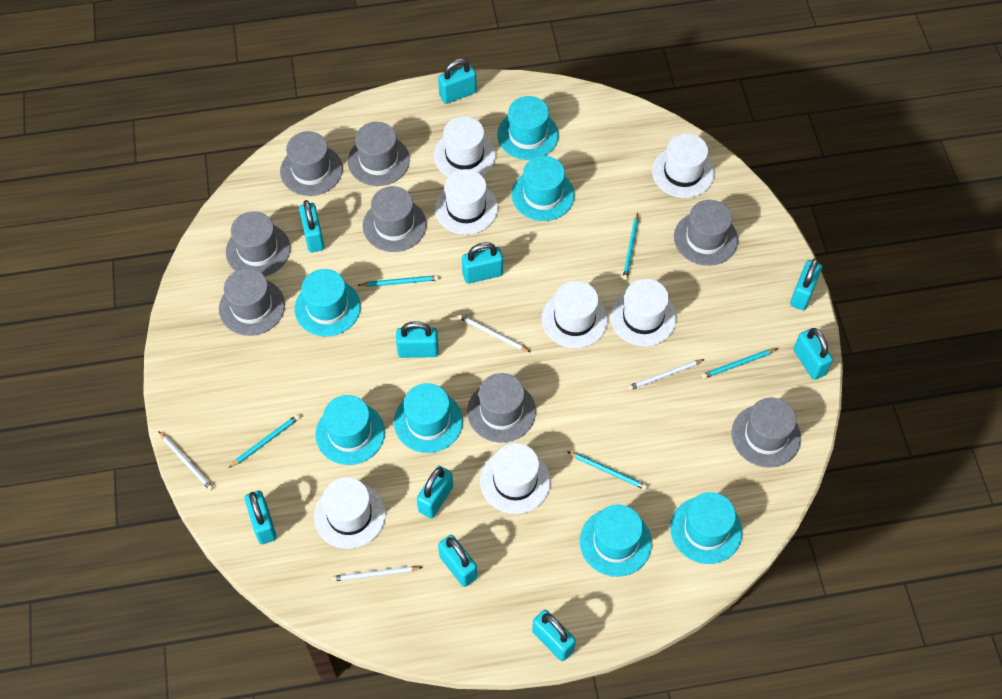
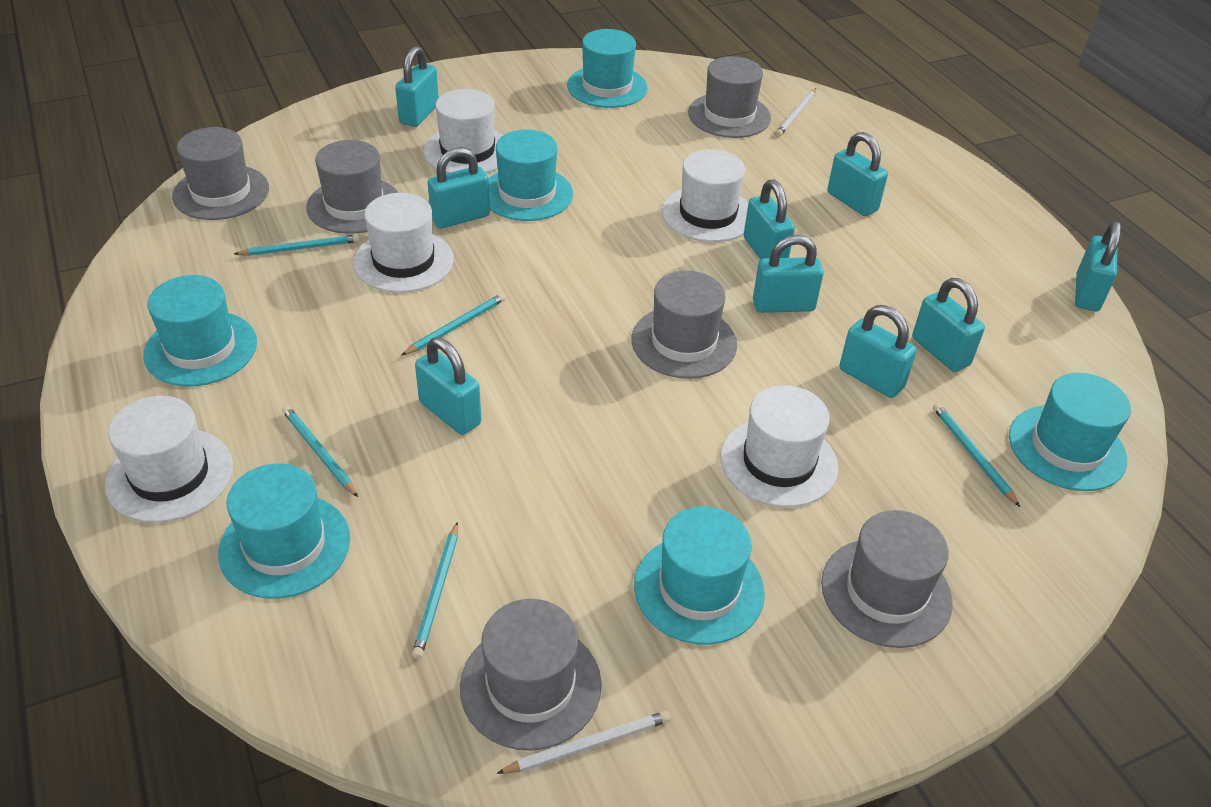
grey hat: 8 -> 6
turquoise hat: 7 -> 6
turquoise padlock: 10 -> 9
white hat: 7 -> 5
white pencil: 4 -> 2

